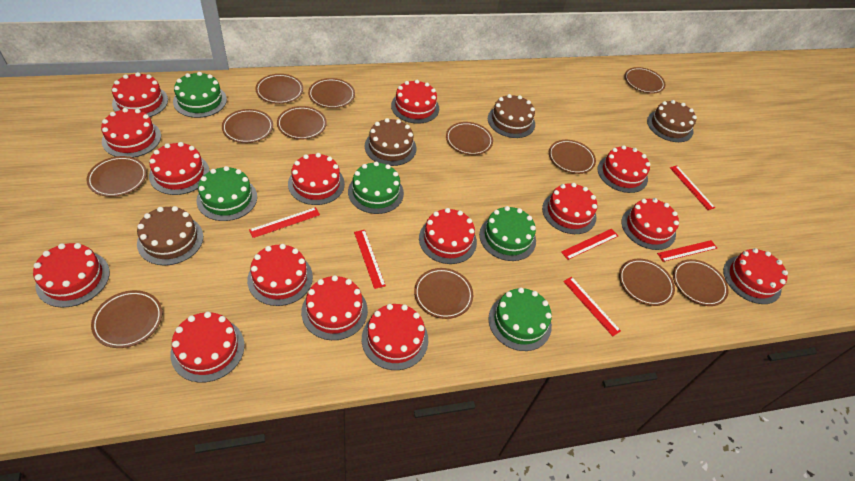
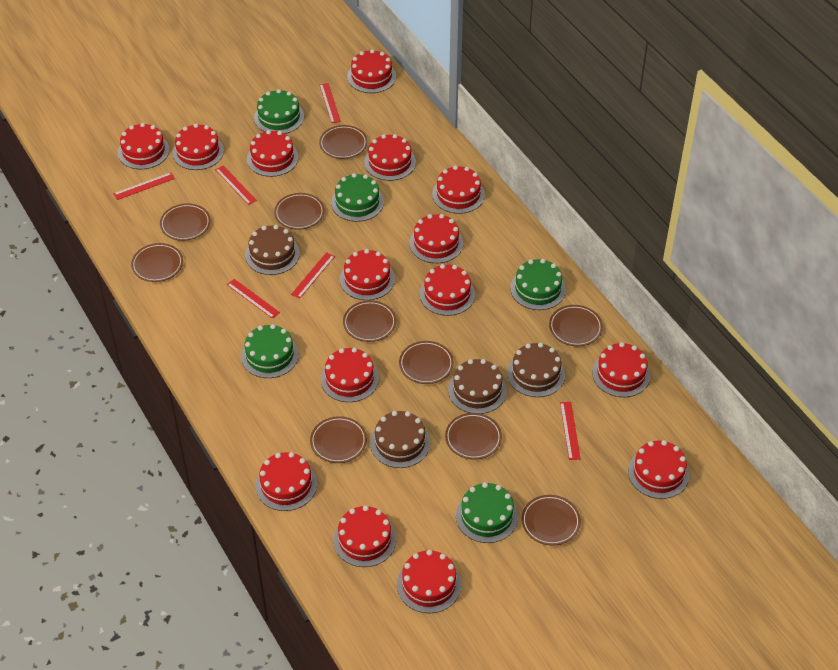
brown plate: 12 -> 10

